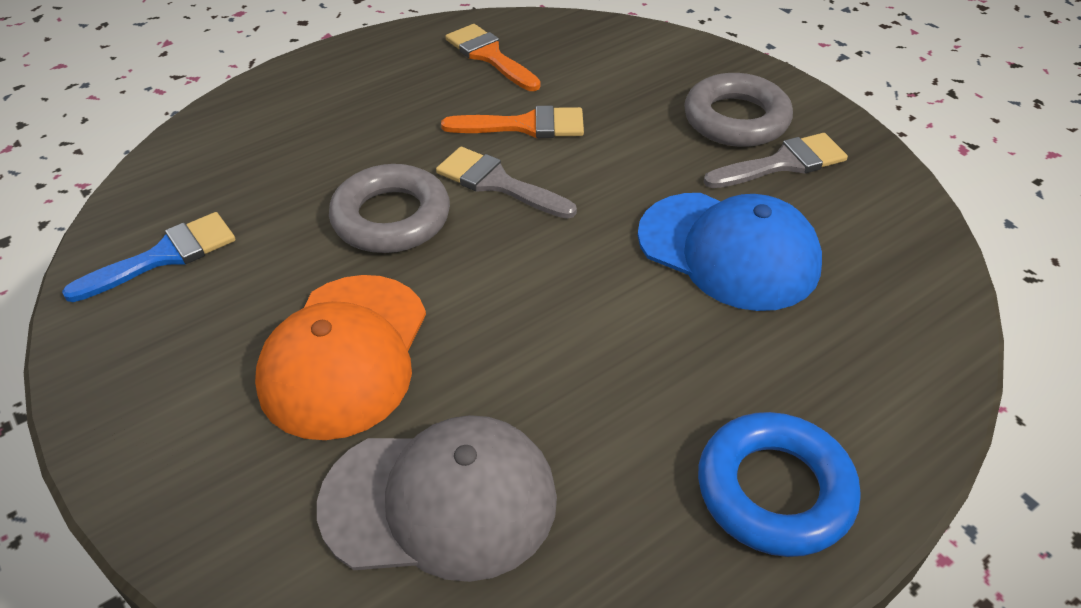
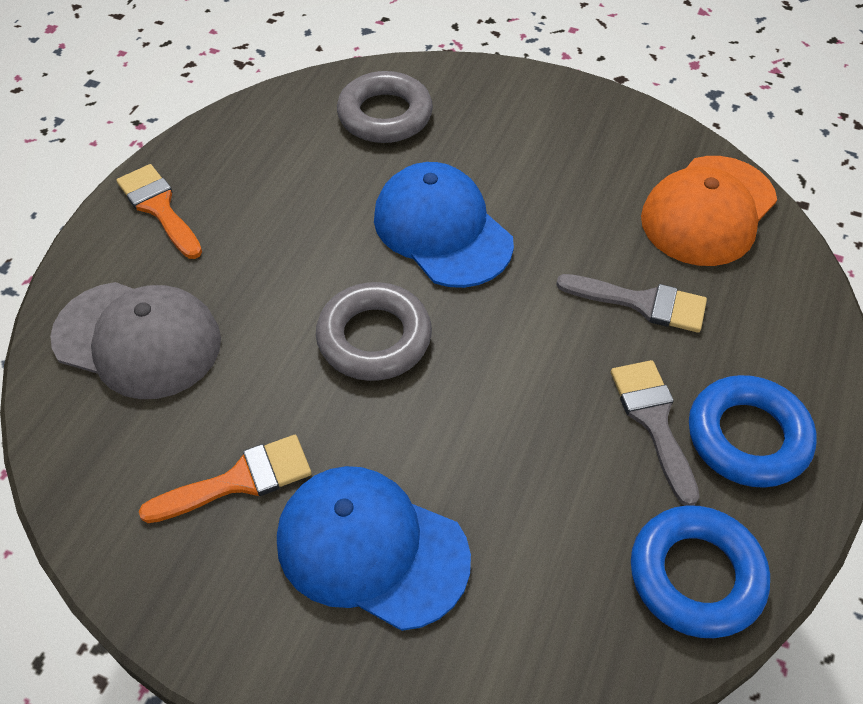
blue brush: 1 -> 0
blue cap: 1 -> 2
blue ring: 1 -> 2

